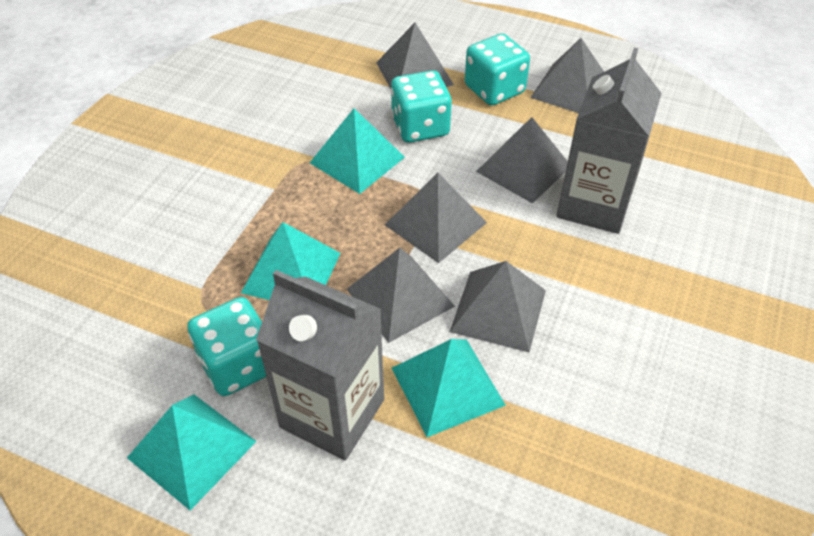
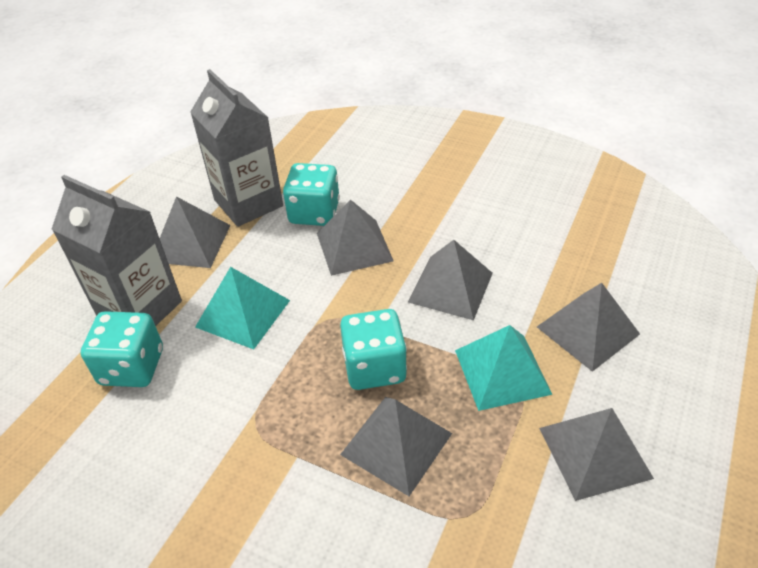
turquoise pyramid: 4 -> 2

